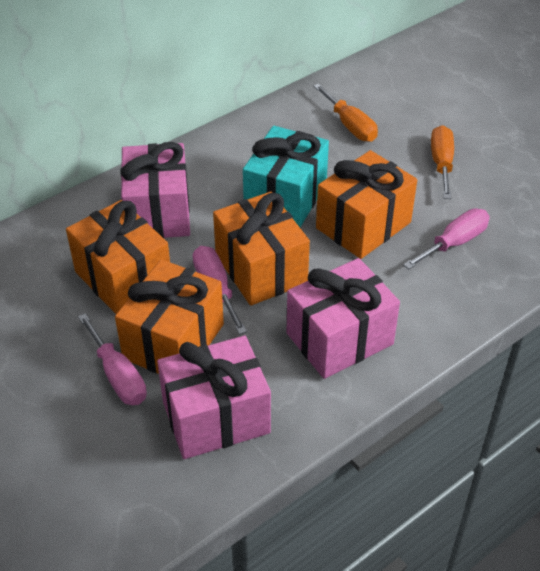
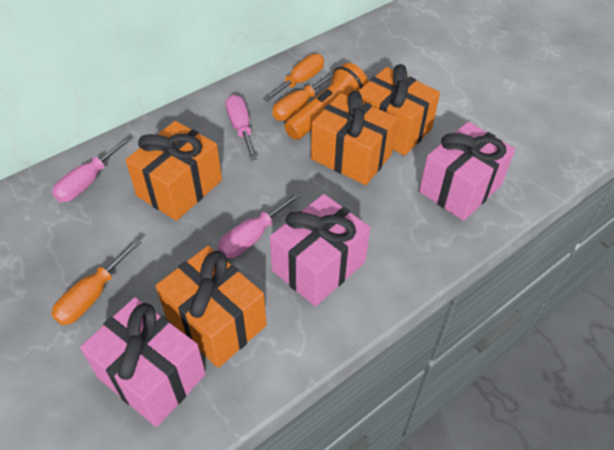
orange flashlight: 0 -> 1
orange screwdriver: 2 -> 3
turquoise gift: 1 -> 0

